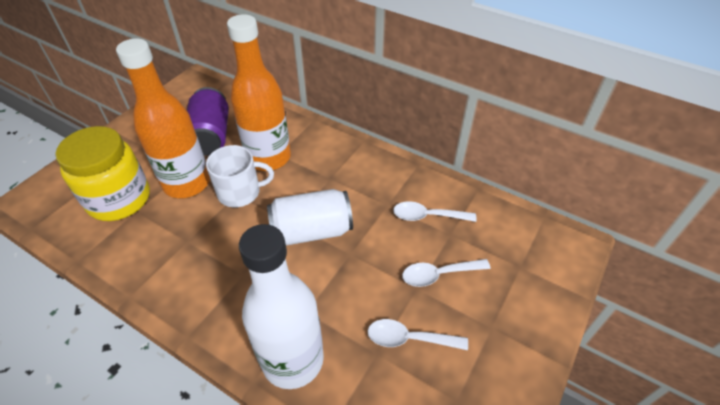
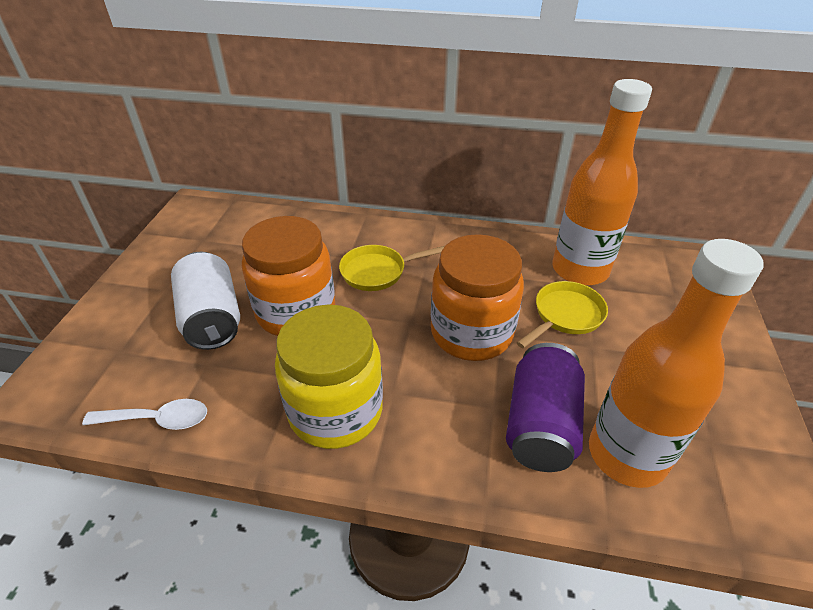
orange jar: 0 -> 2
white bottle: 1 -> 0
white mug: 1 -> 0
white spoon: 3 -> 1
yellow pan: 0 -> 2

